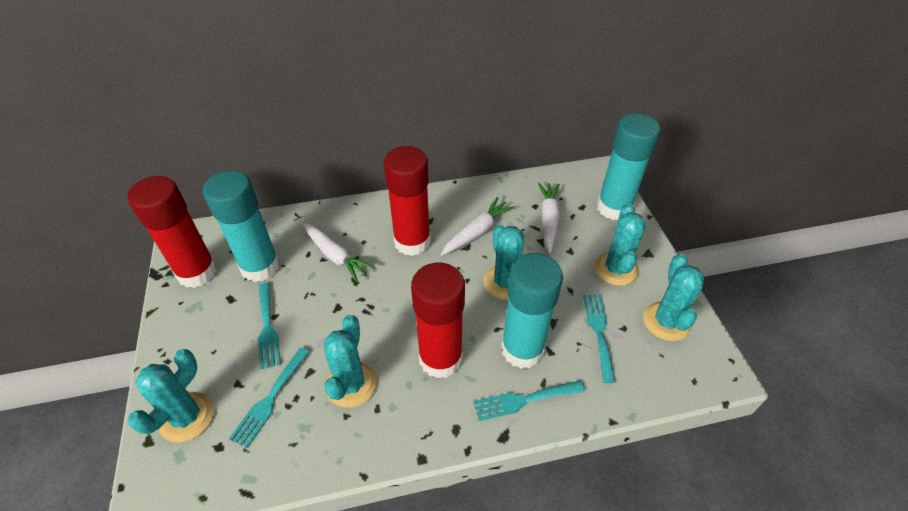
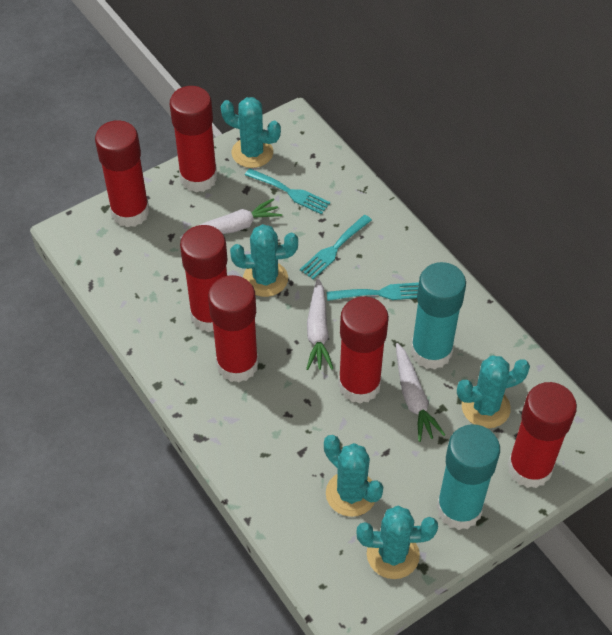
red glue stick: 3 -> 6
turquoise fork: 4 -> 3
turquoise glue stick: 3 -> 2

